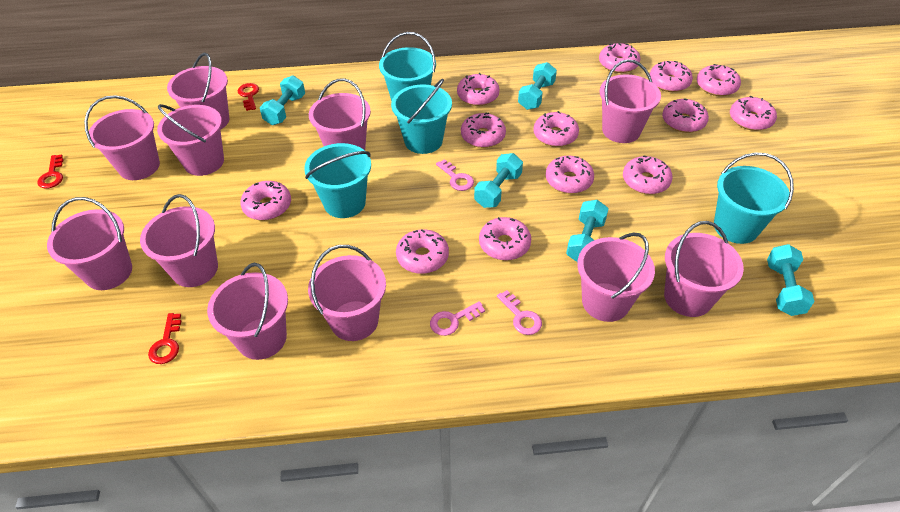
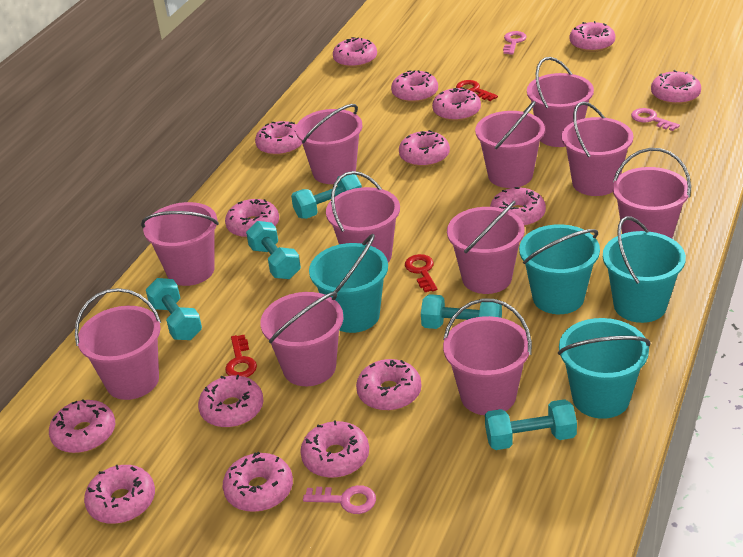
pink donut: 13 -> 15

